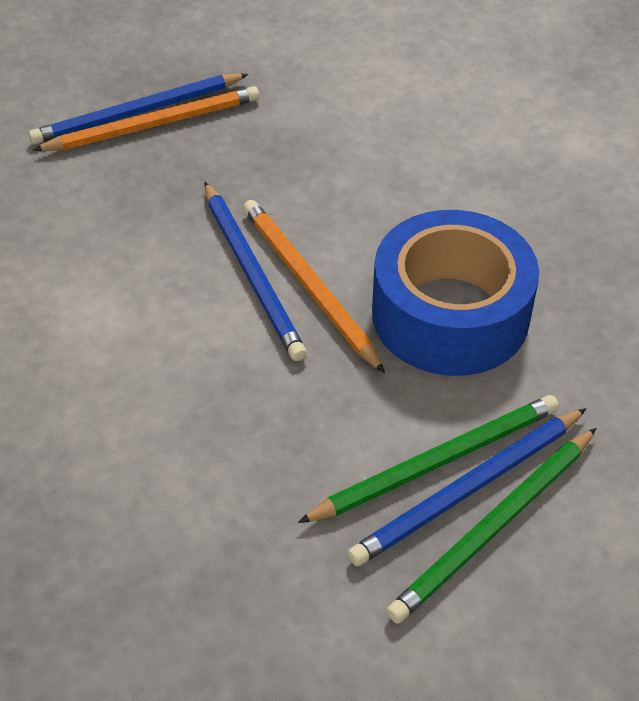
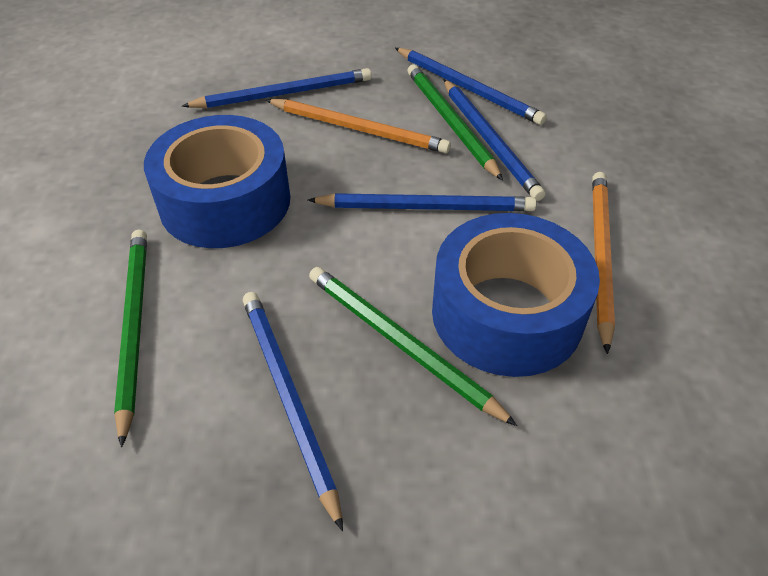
blue pencil: 3 -> 5
blue tape: 1 -> 2
green pencil: 2 -> 3

